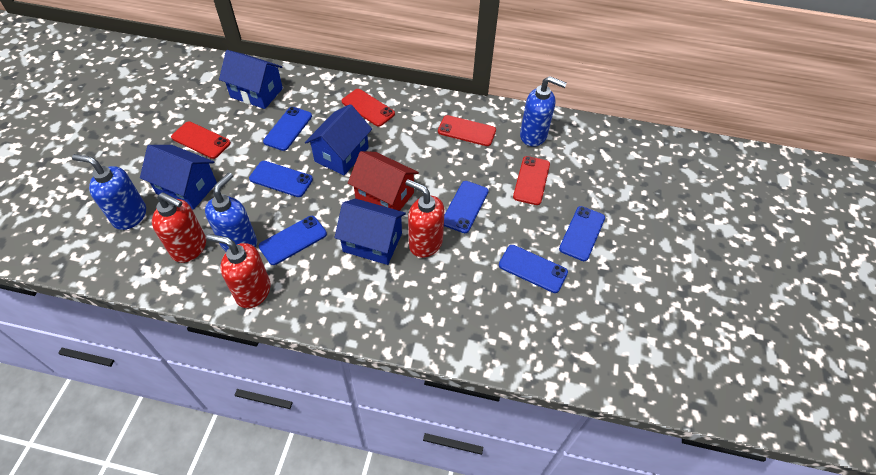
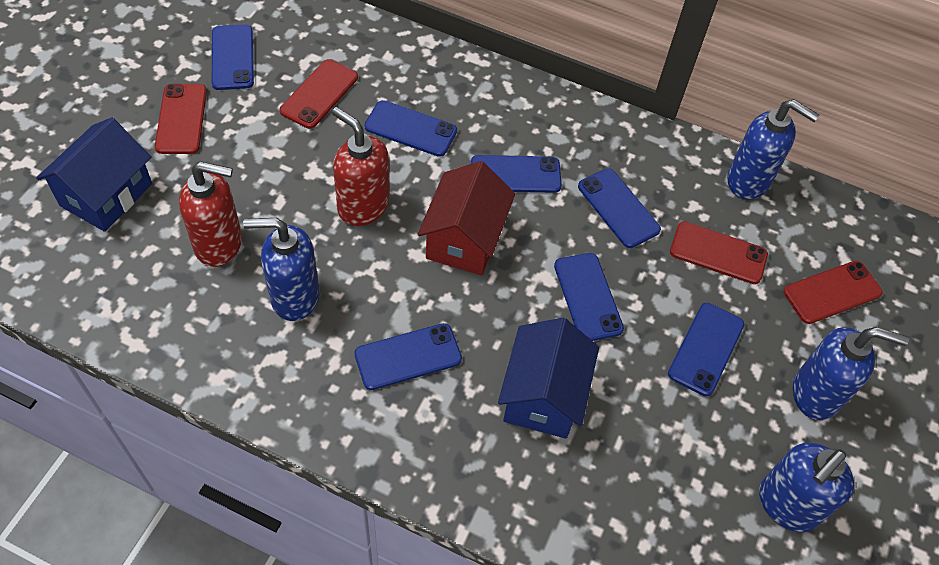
blue house: 4 -> 2
blue phone: 6 -> 7
blue soap dispenser: 3 -> 4
red soap dispenser: 3 -> 2

